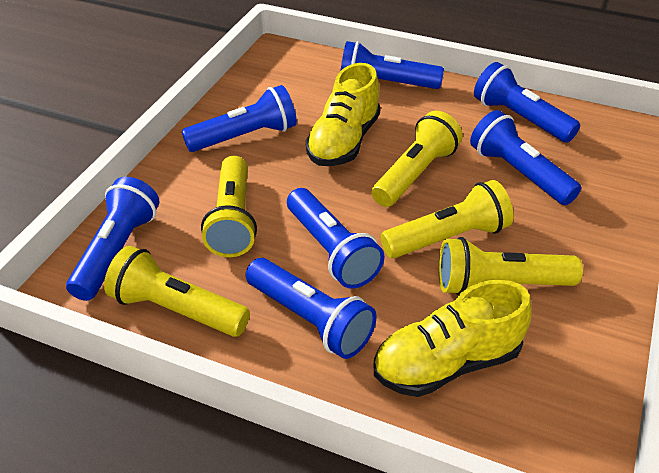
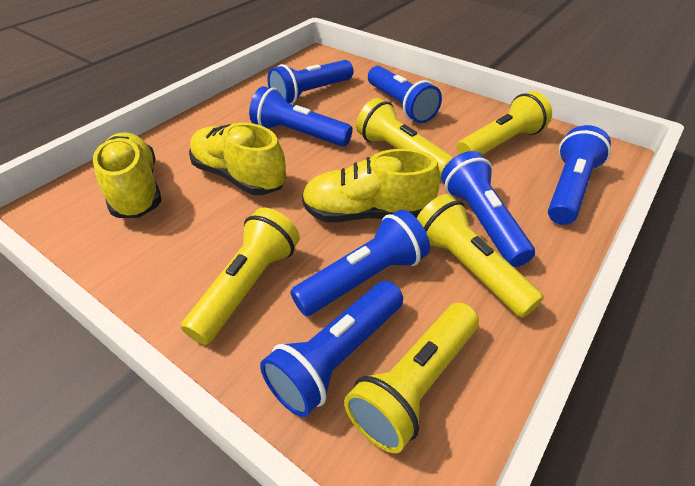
yellow shoe: 2 -> 3

